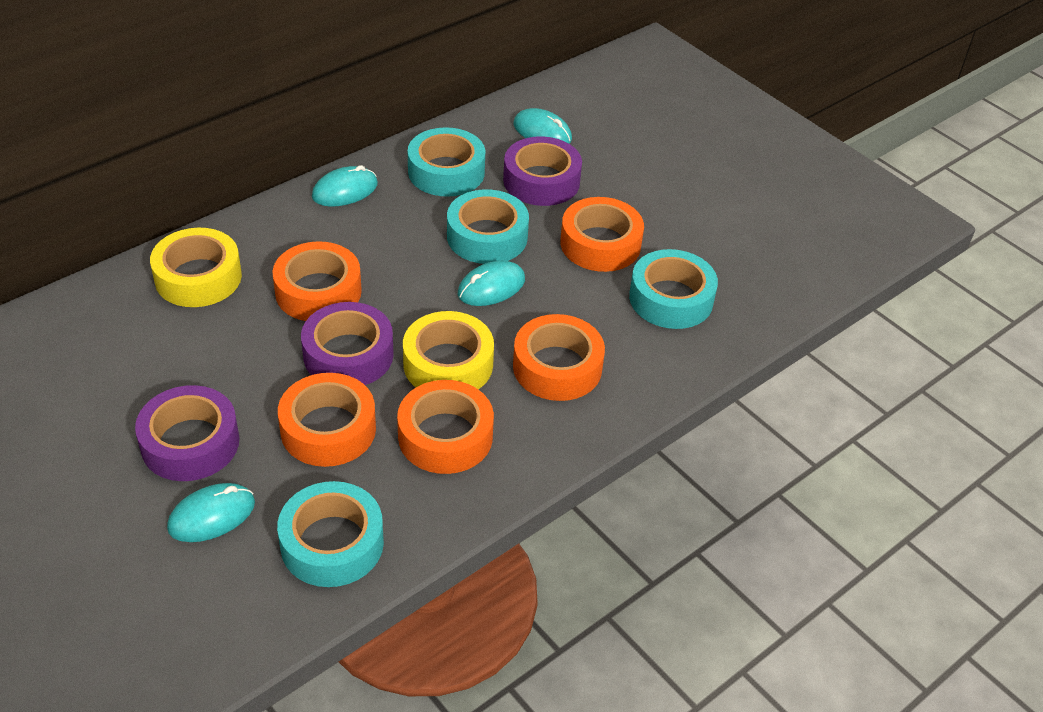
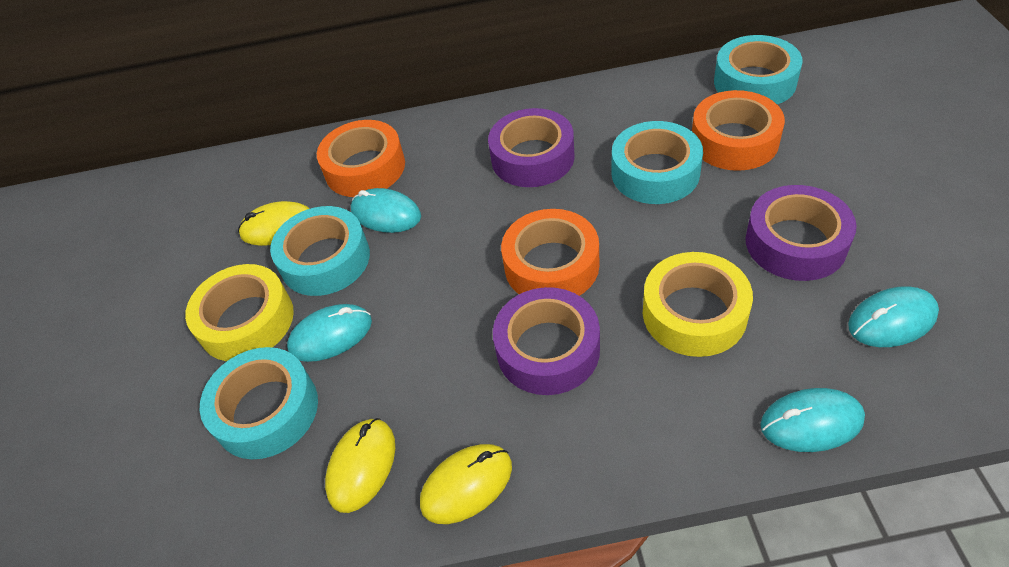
orange tape: 5 -> 3
yellow mouse: 0 -> 3

